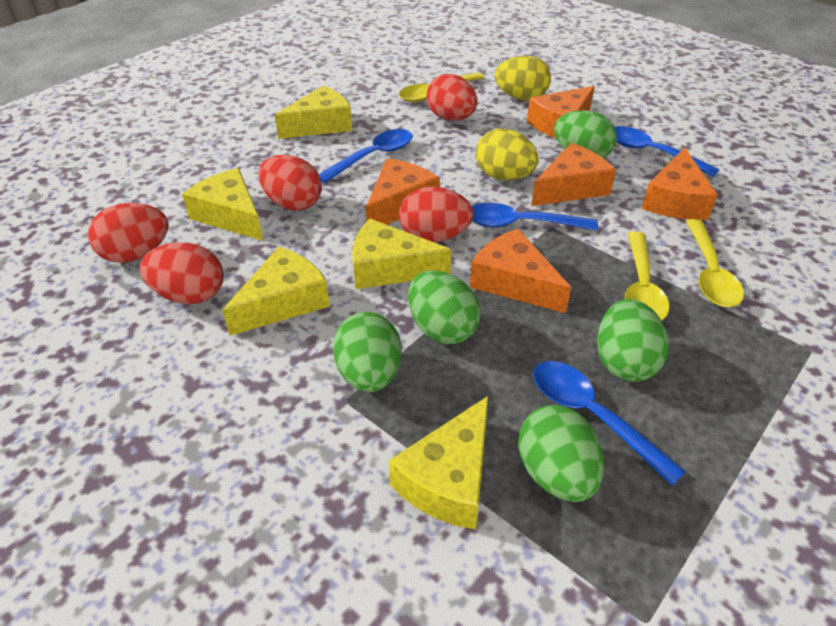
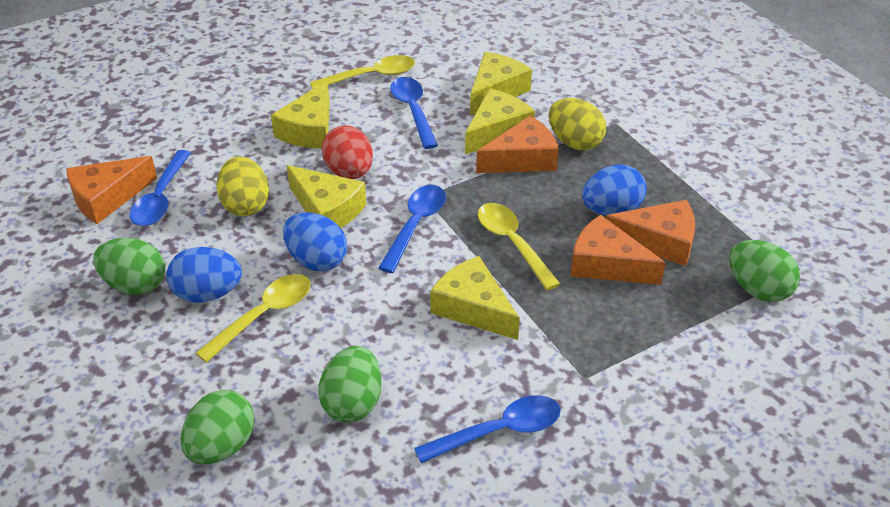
blue egg: 0 -> 3
green egg: 5 -> 4
orange cheese: 5 -> 4
red egg: 5 -> 1

